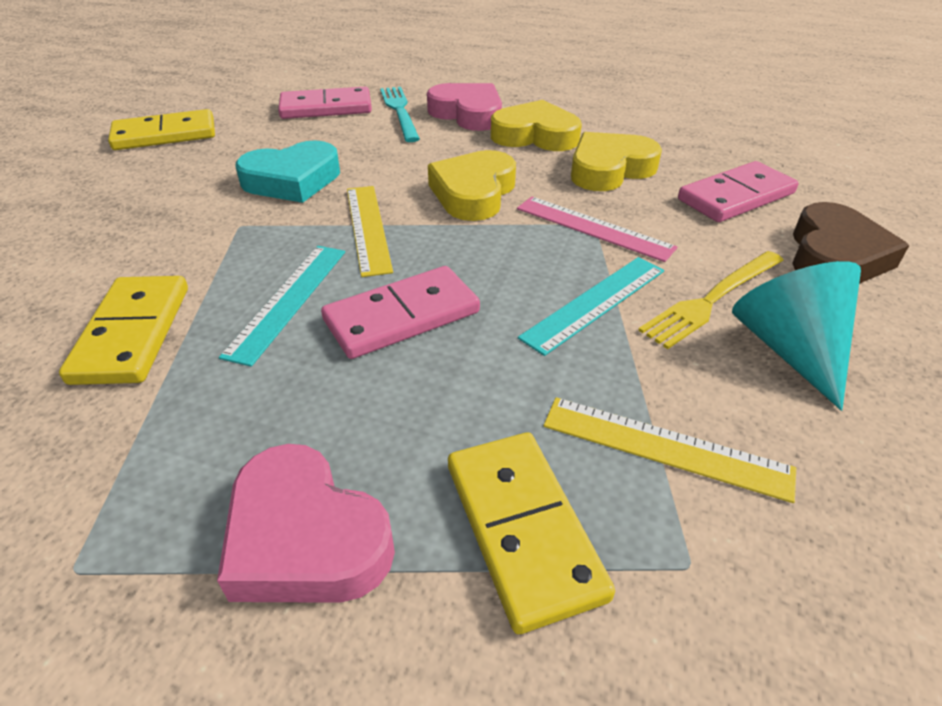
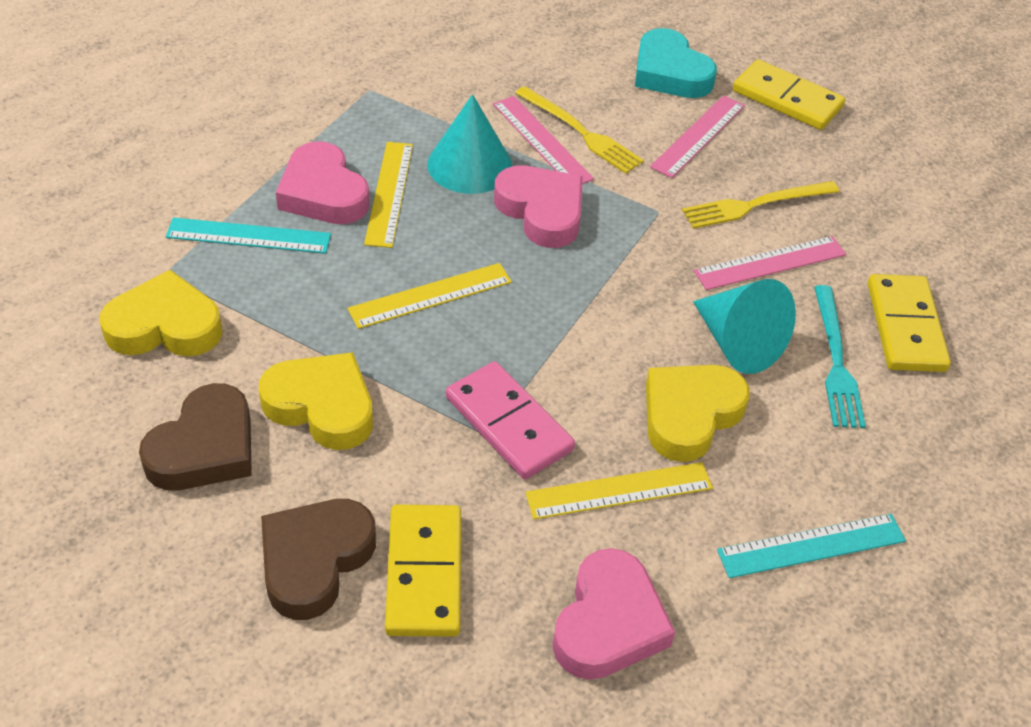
brown heart: 1 -> 2
pink domino: 3 -> 1
pink heart: 2 -> 3
pink ruler: 1 -> 3
turquoise cone: 1 -> 2
yellow fork: 1 -> 2
yellow ruler: 2 -> 3

